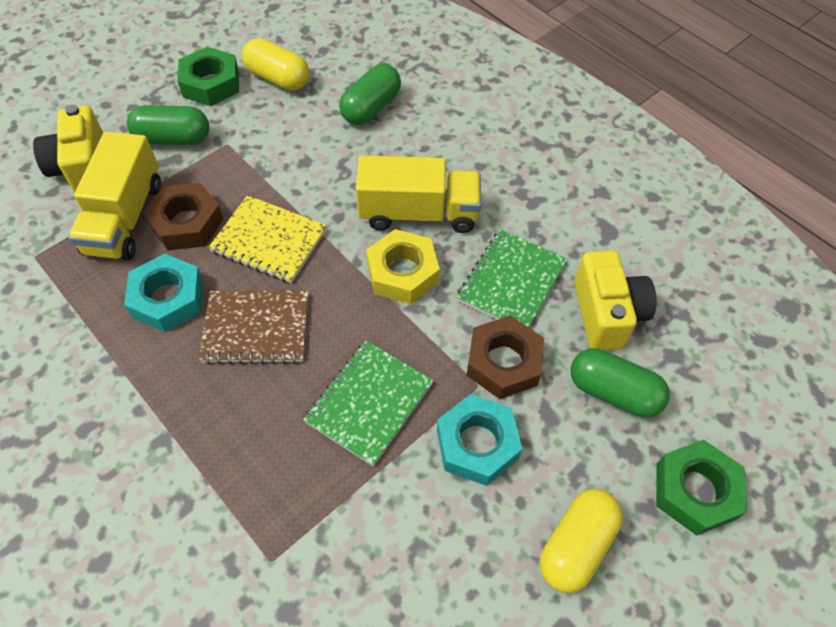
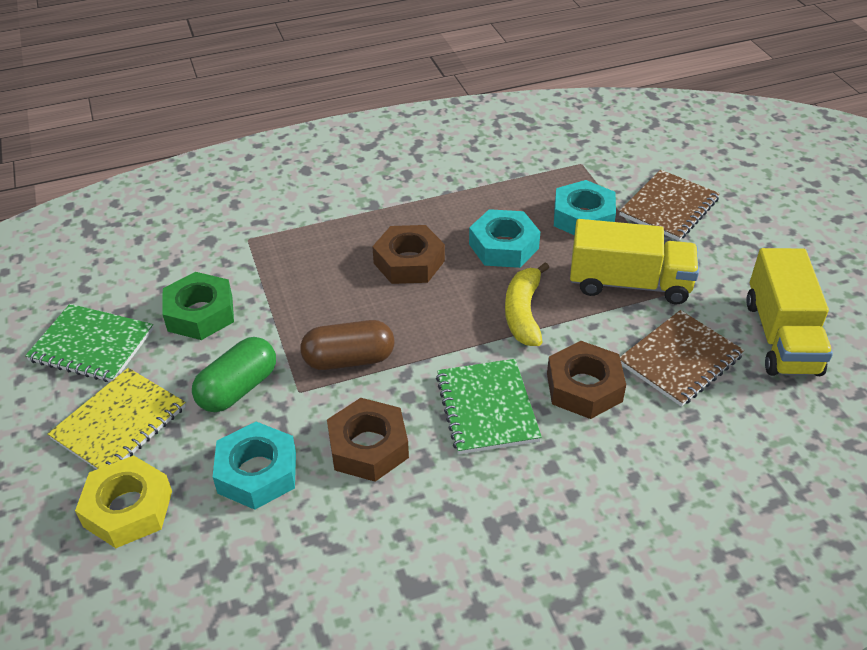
brown capsule: 0 -> 1
brown notebook: 1 -> 2
brown nut: 2 -> 3
green capsule: 3 -> 1
green nut: 2 -> 1
turquoise nut: 2 -> 3
yellow banana: 0 -> 1
yellow camera: 2 -> 0
yellow capsule: 2 -> 0

